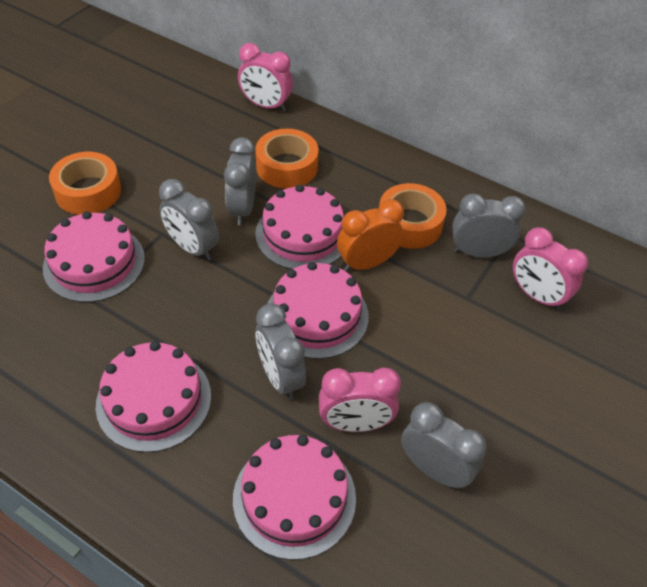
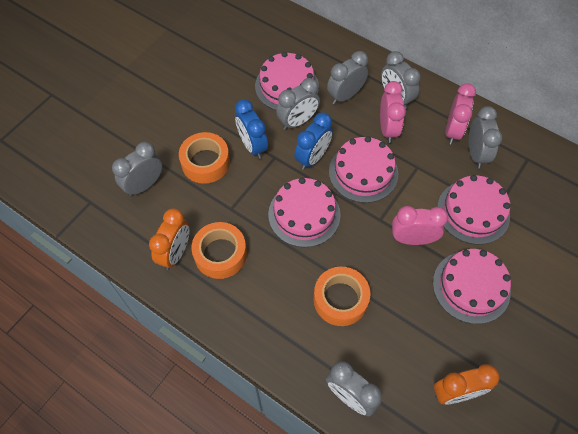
blue clock: 0 -> 2
grey clock: 5 -> 6
orange clock: 1 -> 2

